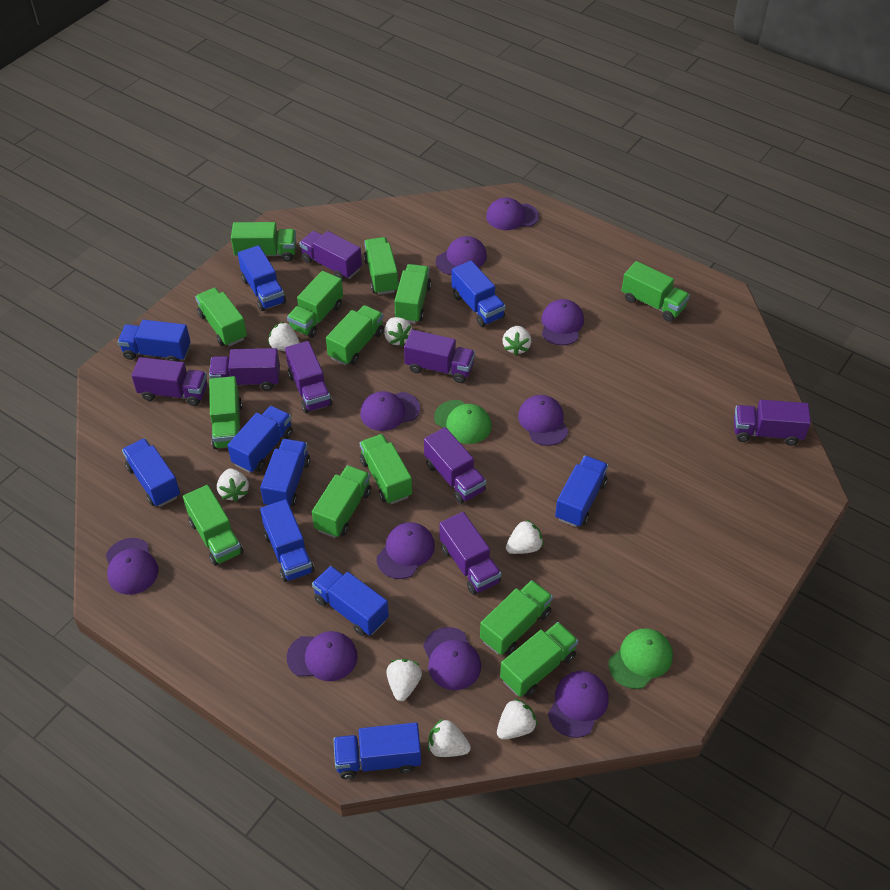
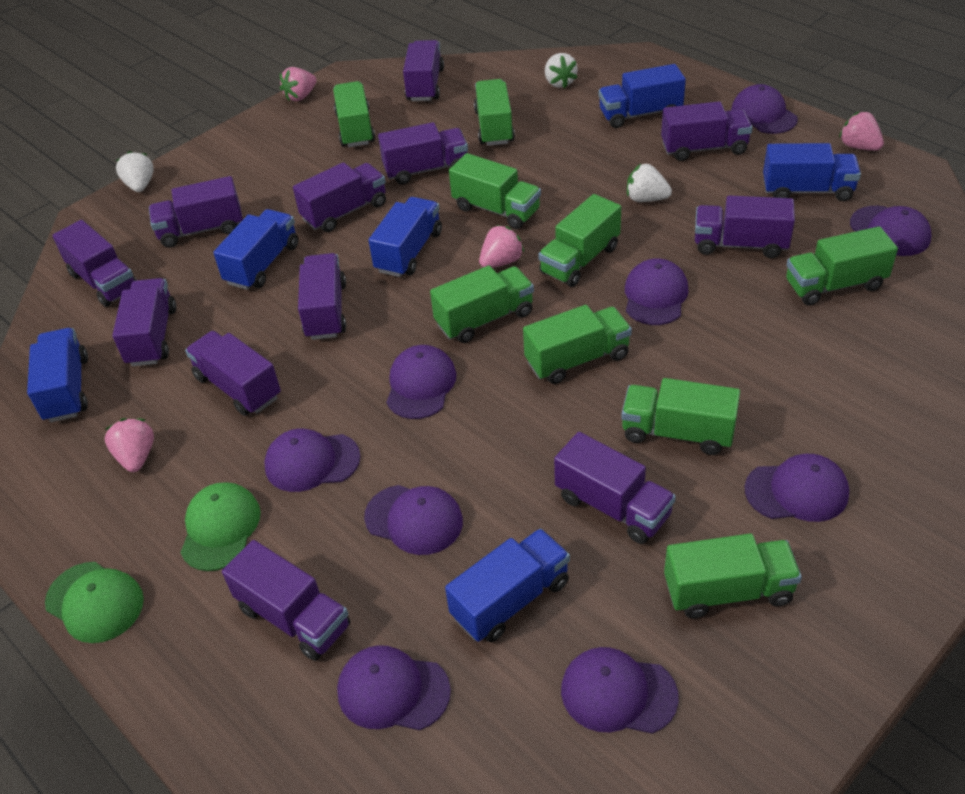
blue truck: 10 -> 6
green truck: 13 -> 9
pink strawberry: 0 -> 4
purple cap: 10 -> 9
purple truck: 8 -> 12
white strawberry: 8 -> 3

